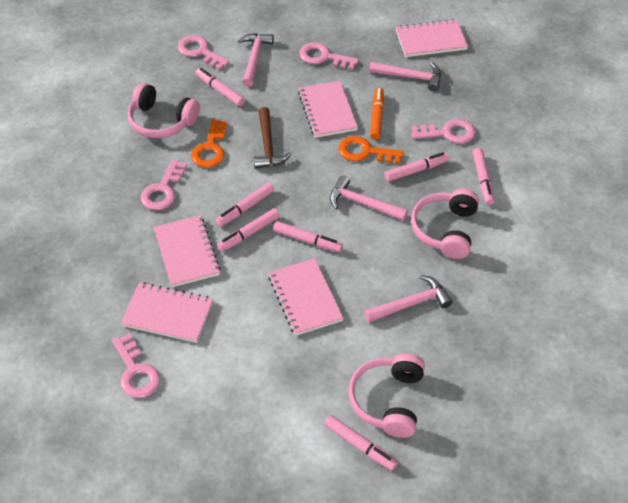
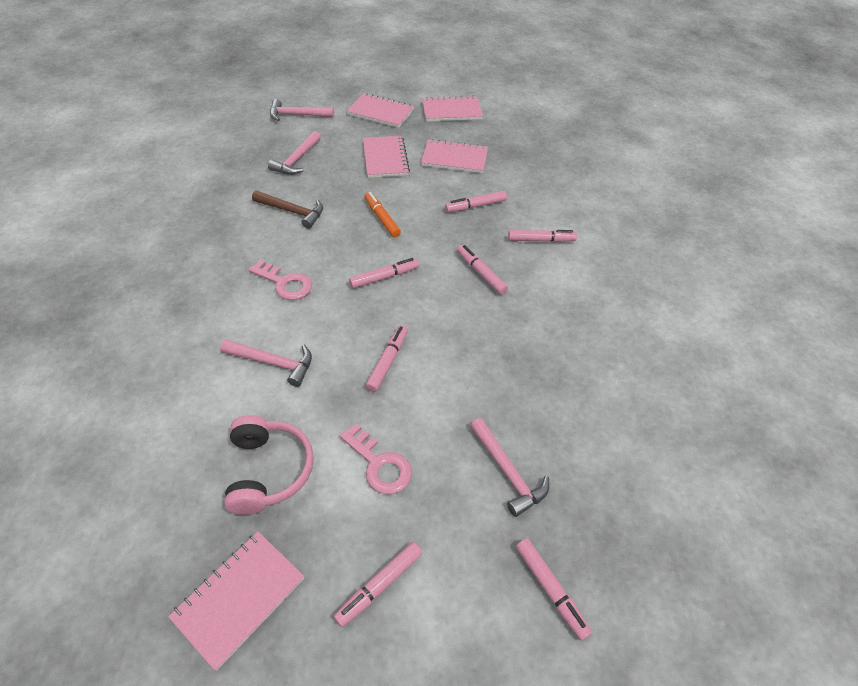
orange key: 2 -> 0
pink headphones: 3 -> 1
pink key: 5 -> 2

